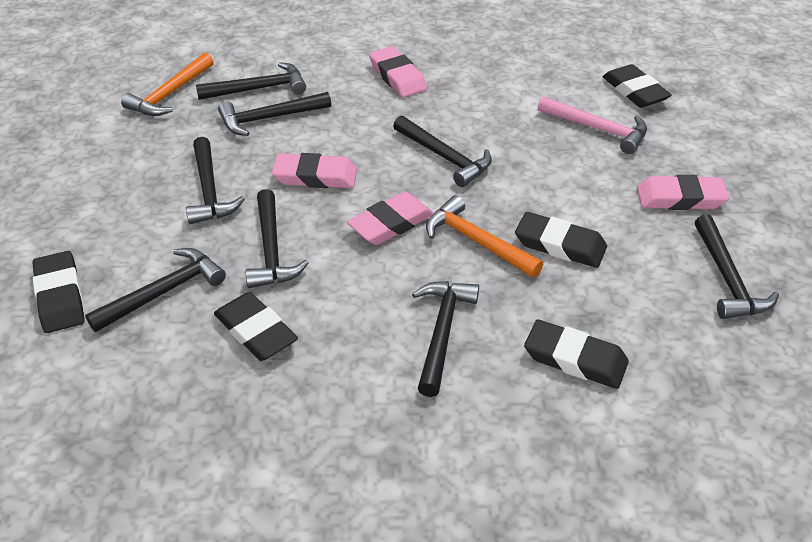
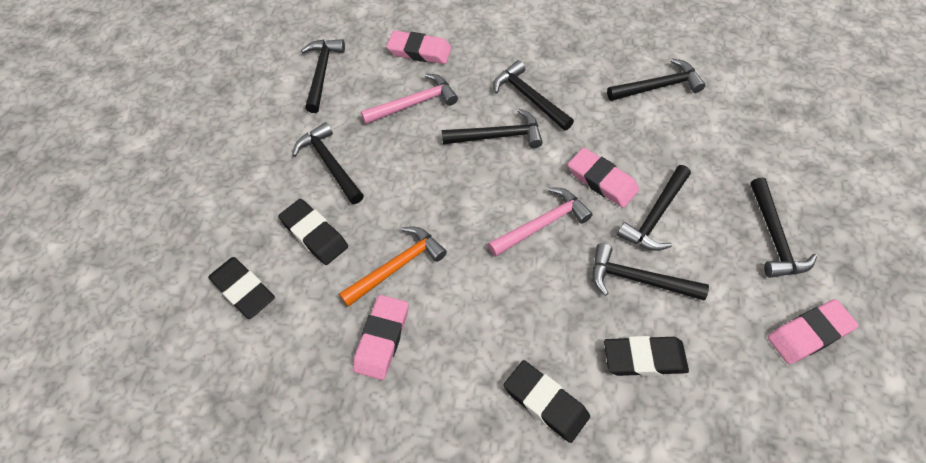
black eraser: 5 -> 4
orange hammer: 2 -> 1
pink hammer: 1 -> 2

